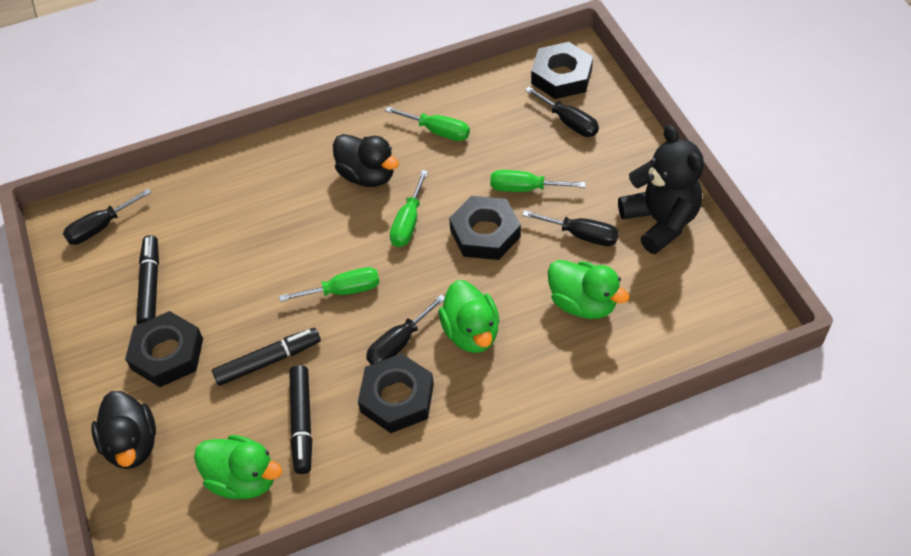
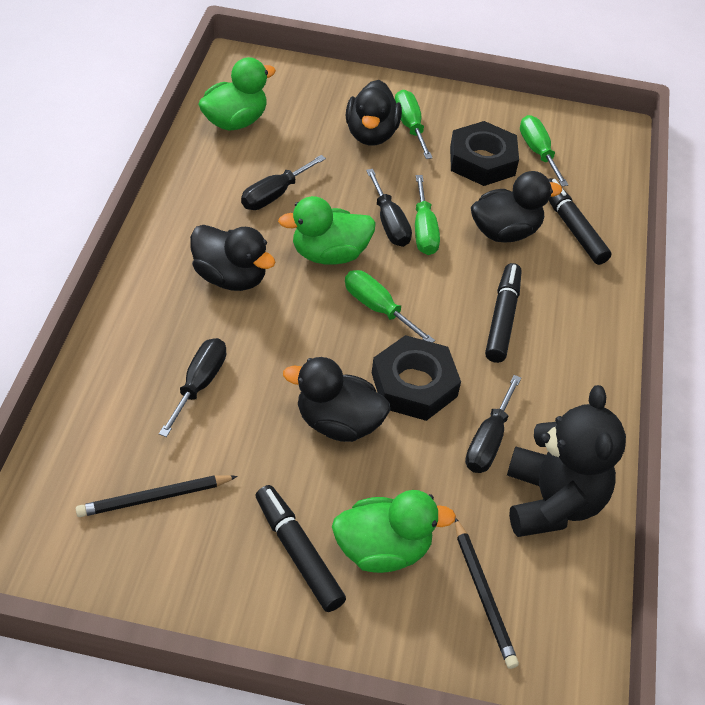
black duck: 2 -> 4
black nut: 4 -> 2
black pencil: 0 -> 2

